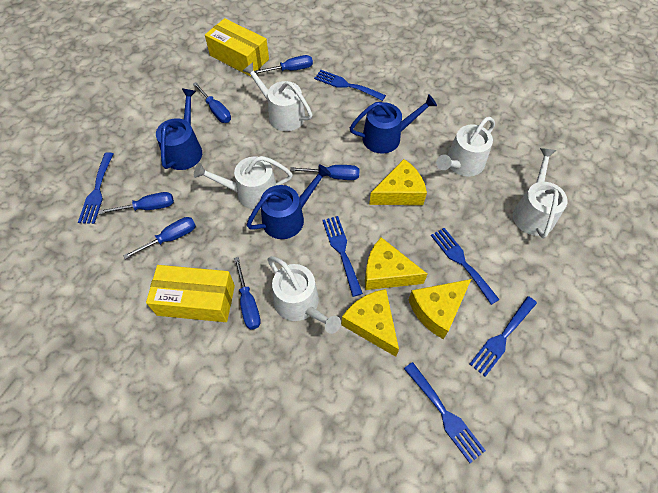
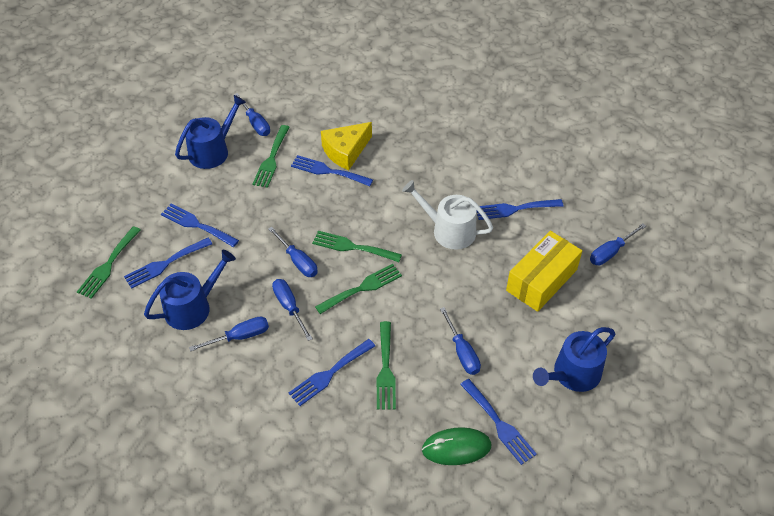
green fork: 0 -> 5
green mouse: 0 -> 1
white watering can: 5 -> 1
yellow box: 2 -> 1
yellow cheese: 4 -> 1

